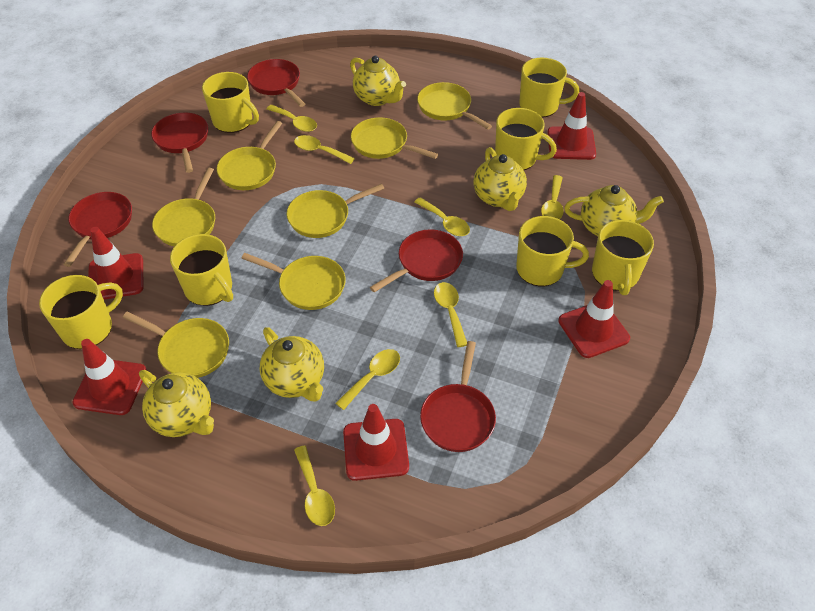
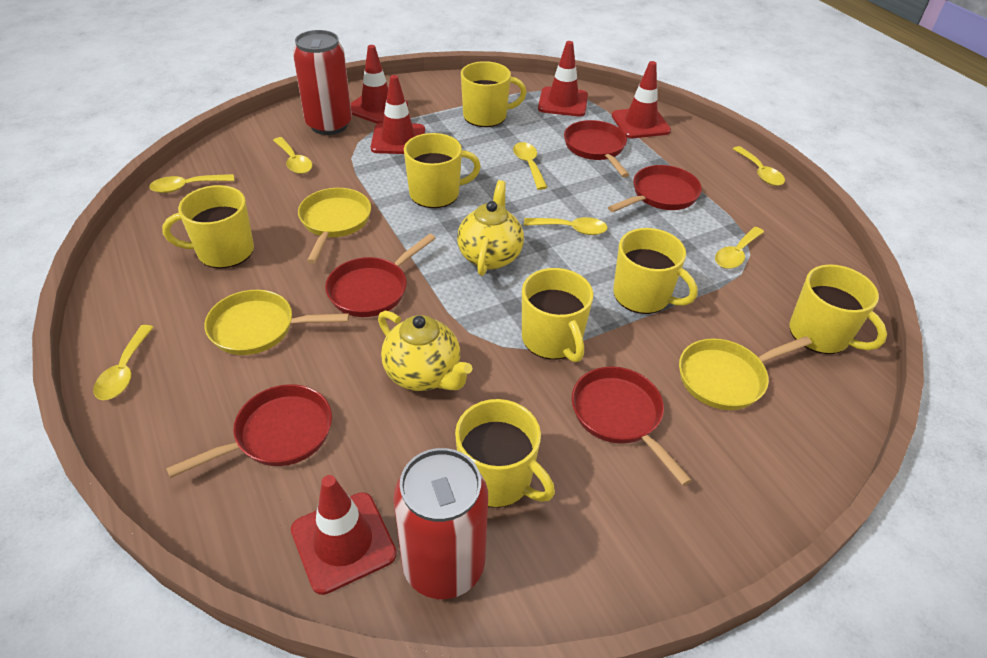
red can: 0 -> 2
yellow pan: 7 -> 3
yellow teapot: 5 -> 2

